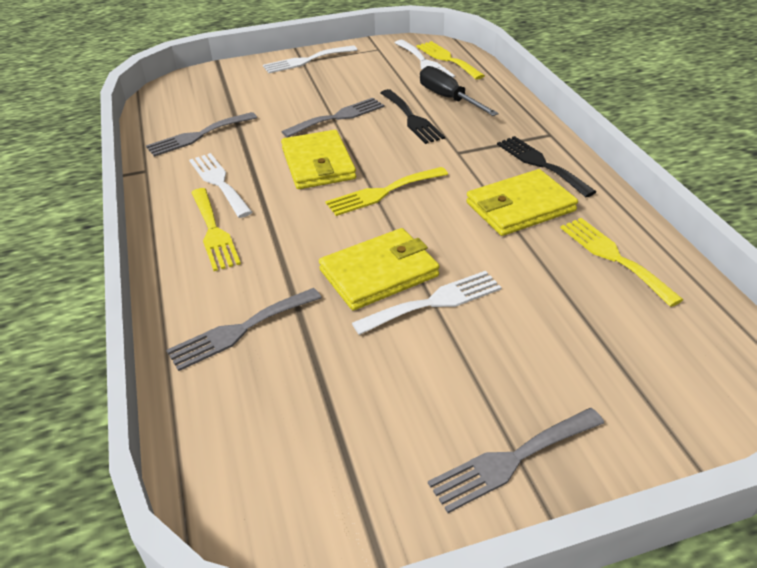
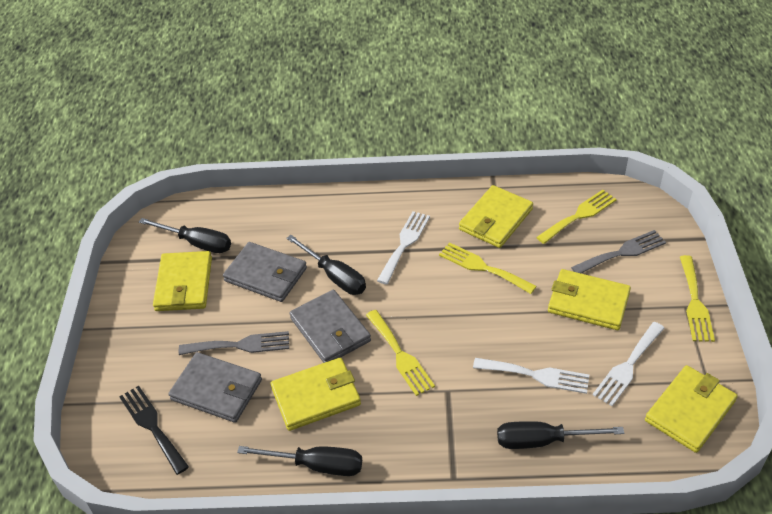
black fork: 2 -> 1
black screwdriver: 1 -> 4
grey fork: 4 -> 2
grey wallet: 0 -> 3
white fork: 4 -> 3
yellow wallet: 3 -> 5

